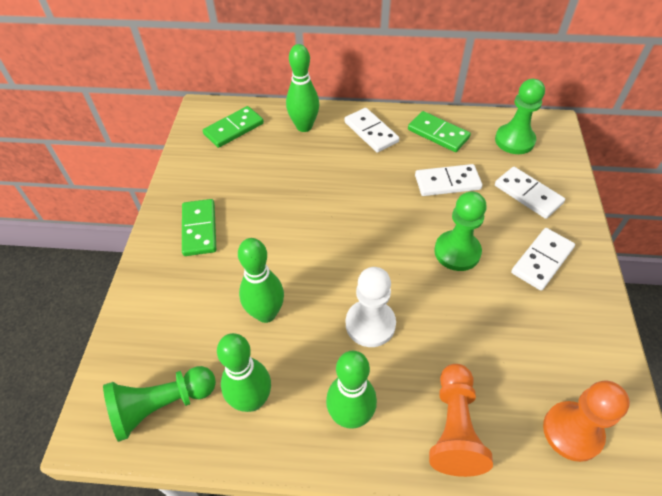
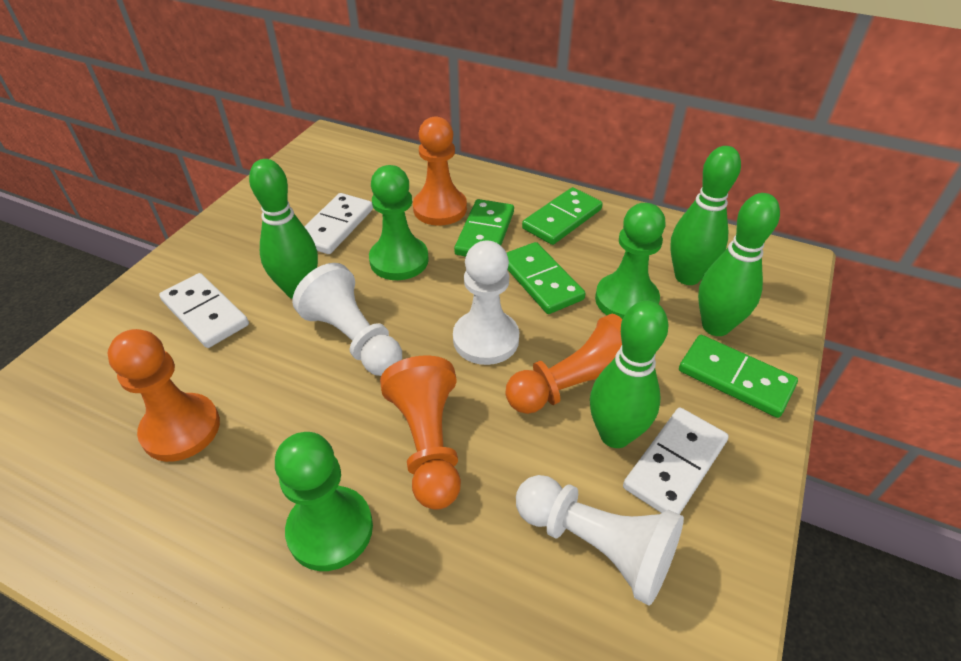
green domino: 3 -> 4
orange pawn: 2 -> 4
white domino: 4 -> 3
white pawn: 1 -> 3

